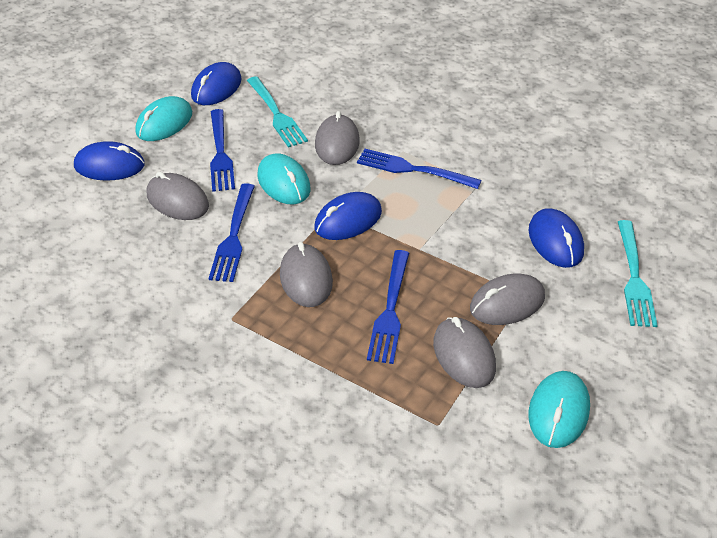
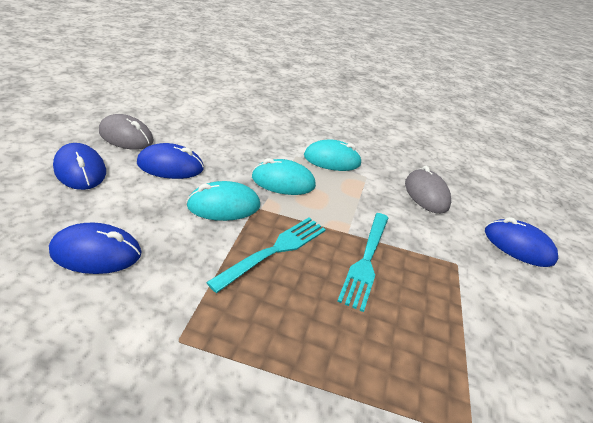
blue fork: 4 -> 0
grey mouse: 5 -> 2

